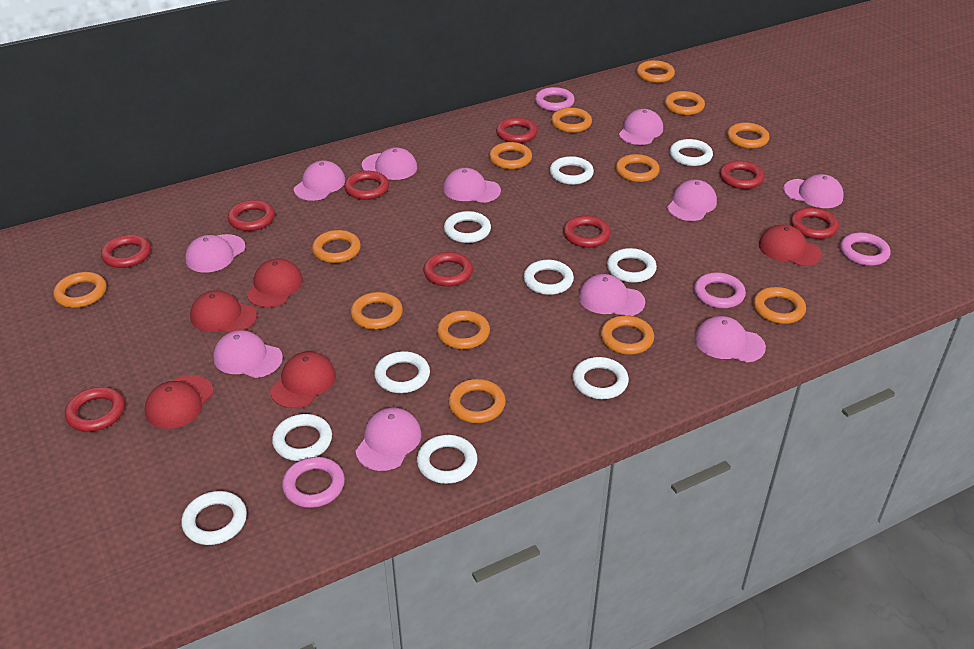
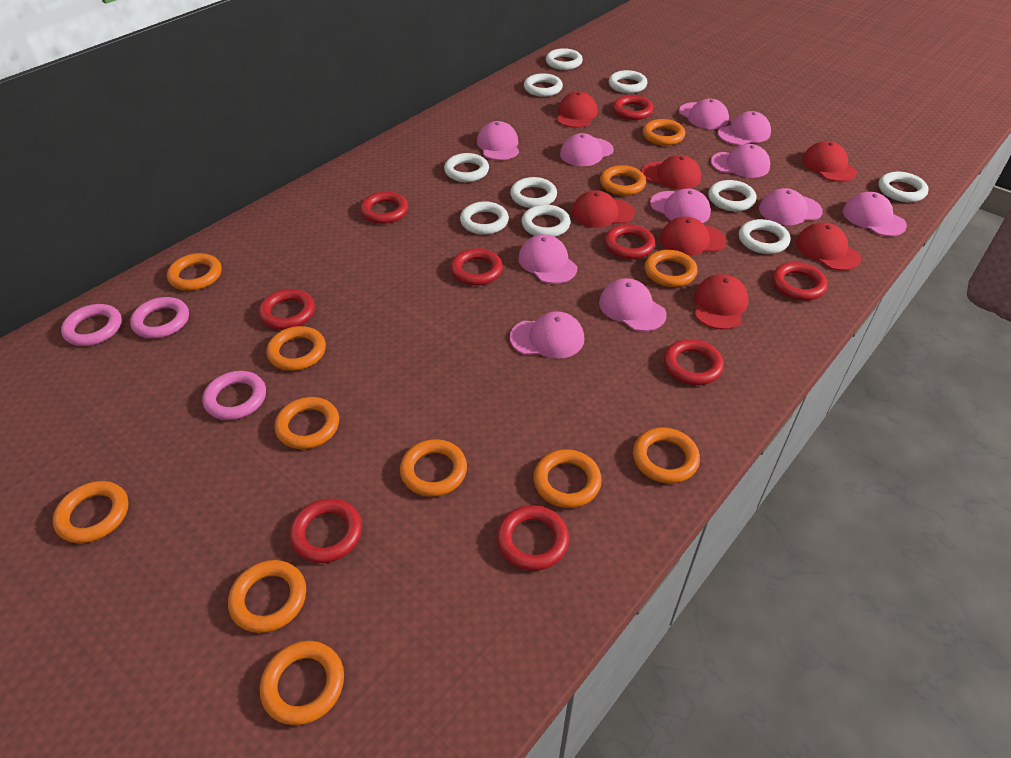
orange ring: 13 -> 12
pink ring: 4 -> 3
red cap: 5 -> 7

